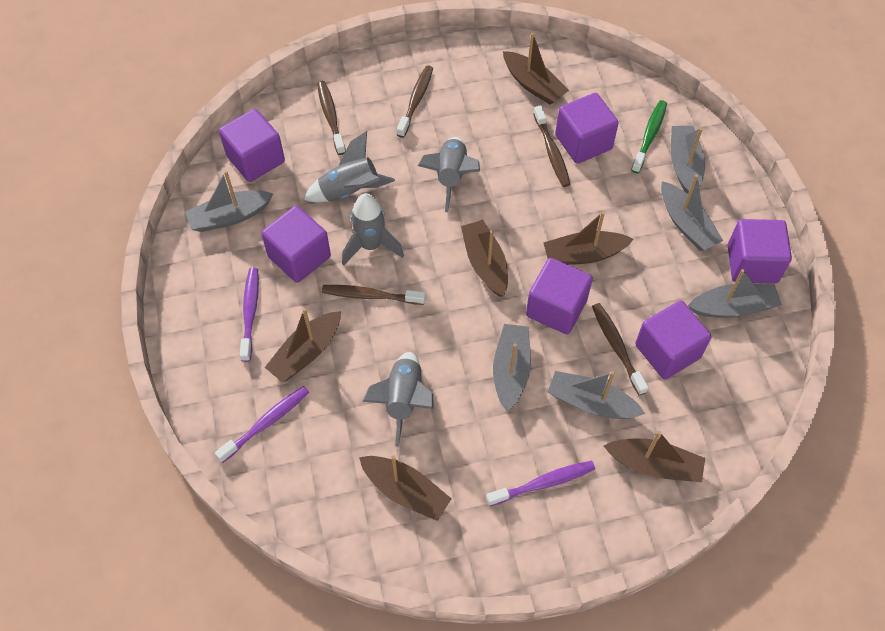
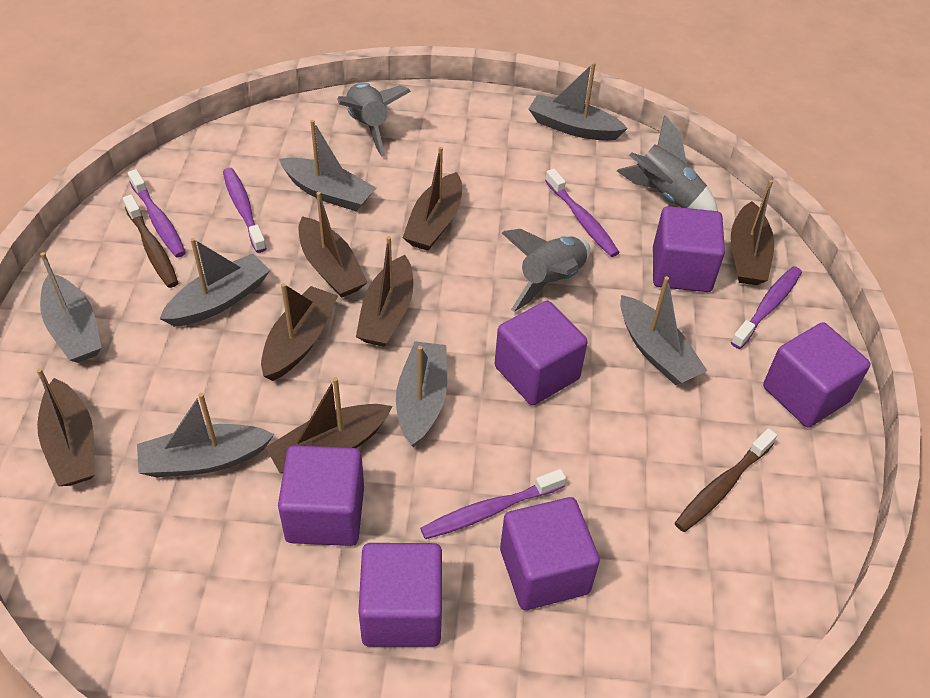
brown boat: 6 -> 7
brown toothbrush: 5 -> 2
green toothbrush: 1 -> 0
grey boat: 6 -> 7
grey rocket: 4 -> 3
purple toothbrush: 3 -> 5

